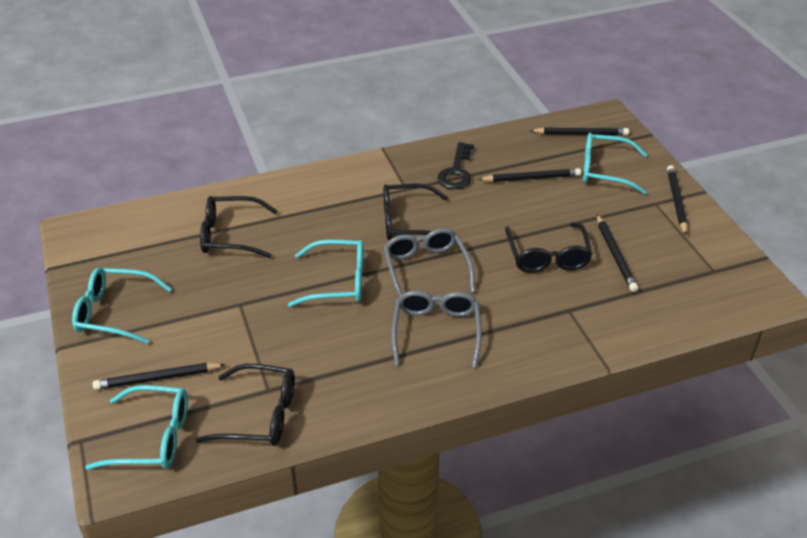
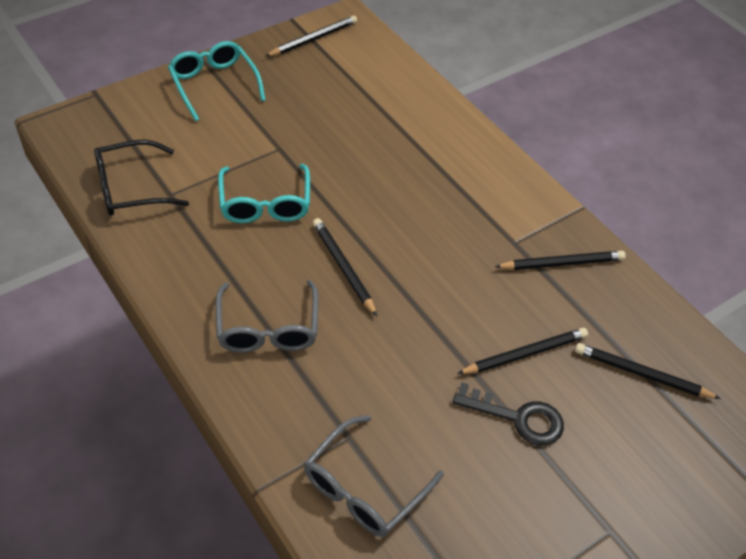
black glasses: 4 -> 1
turquoise glasses: 4 -> 2

